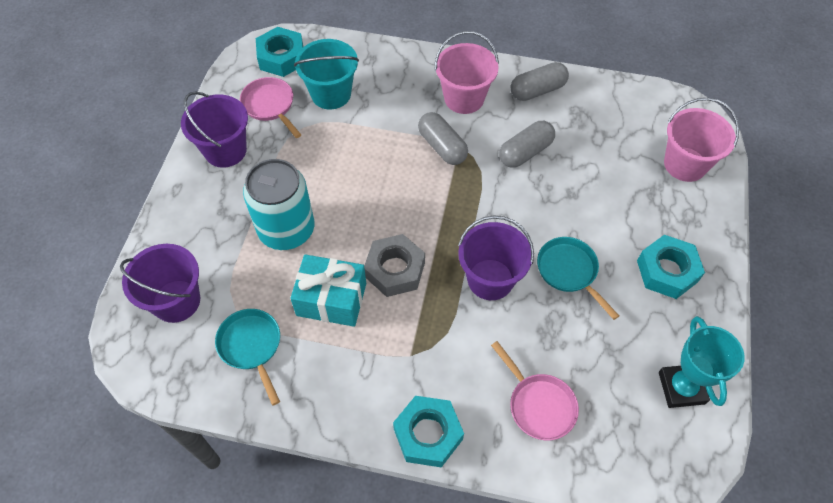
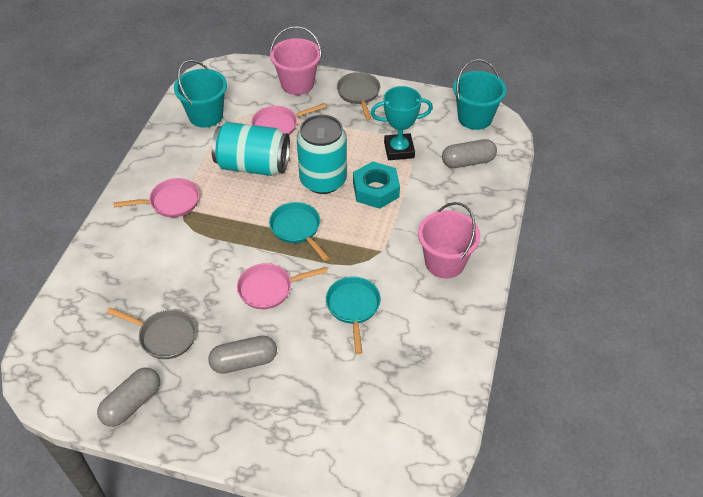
grey nut: 1 -> 0
grey pan: 0 -> 2
pink pan: 2 -> 3
purple bucket: 3 -> 0
turquoise bucket: 1 -> 2
turquoise can: 1 -> 2
turquoise gift: 1 -> 0
turquoise nut: 3 -> 1

